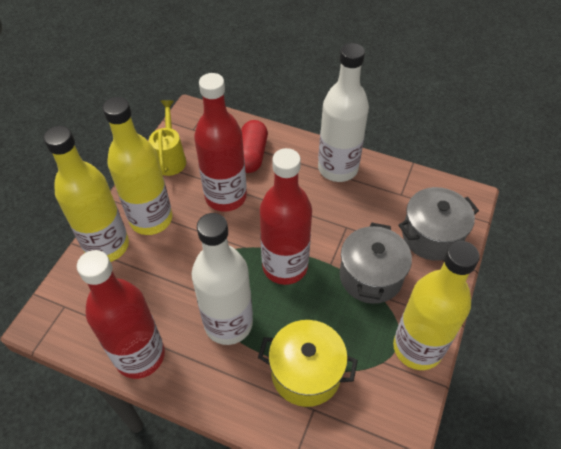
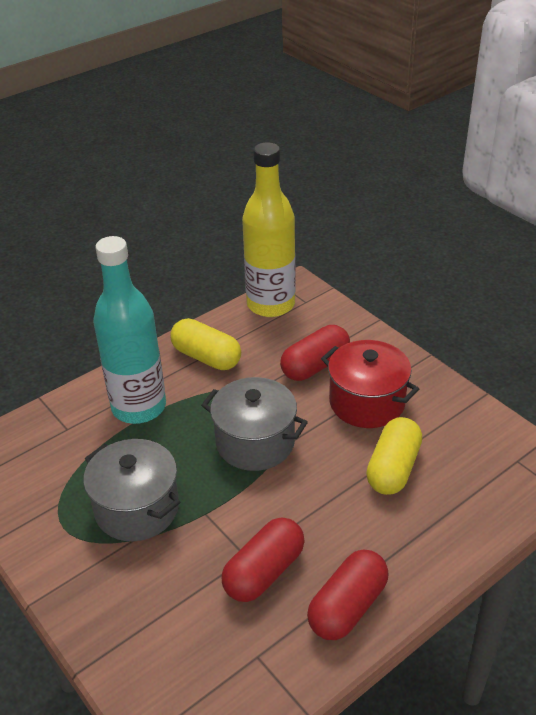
red bottle: 3 -> 0
red capsule: 1 -> 3
red pot: 0 -> 1
turquoise bottle: 0 -> 1
white bottle: 2 -> 0
yellow bottle: 3 -> 1
yellow capsule: 0 -> 2
yellow pot: 1 -> 0
yellow watering can: 1 -> 0

